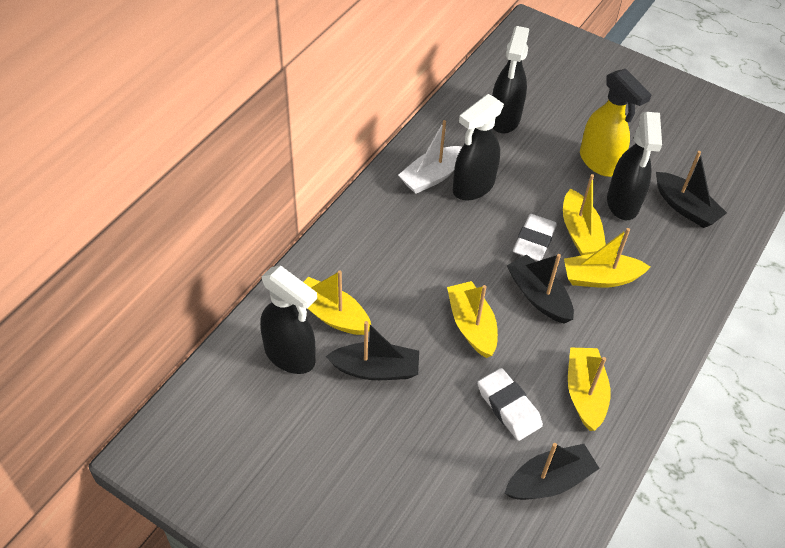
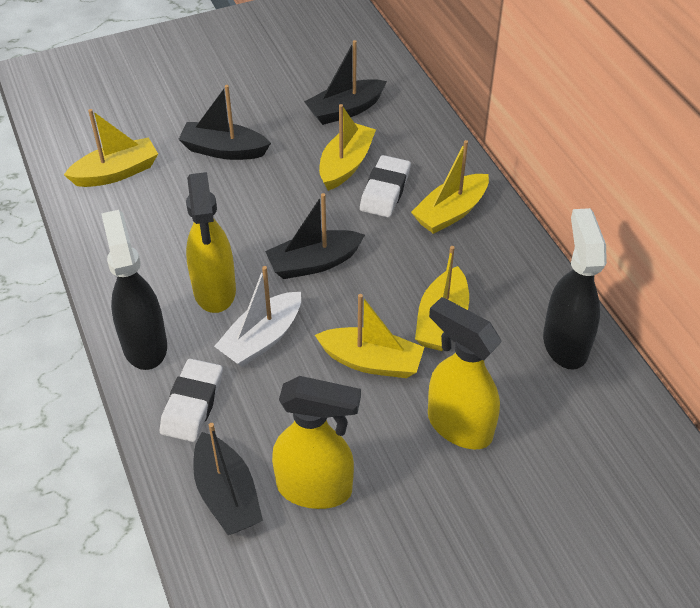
black spray bottle: 4 -> 2
yellow spray bottle: 1 -> 3

